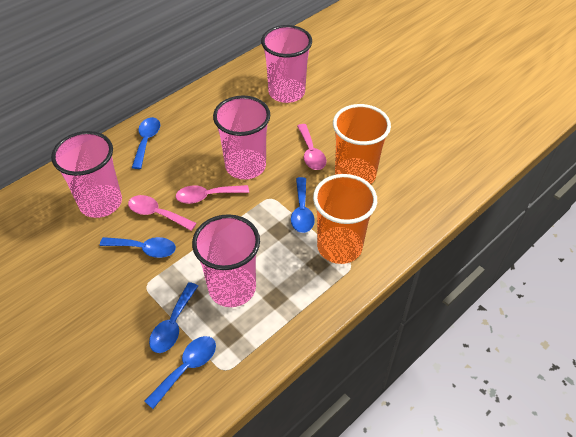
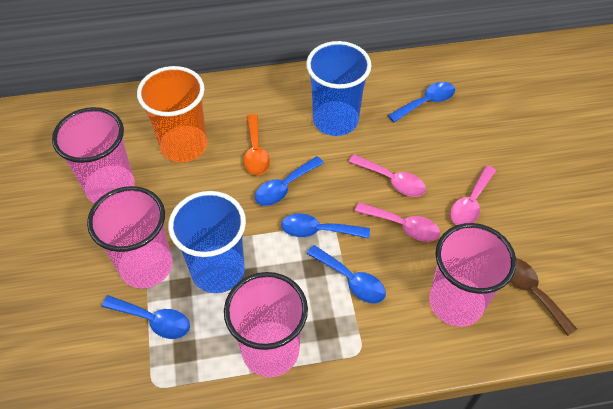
blue cup: 0 -> 2
brown spoon: 0 -> 1
orange cup: 2 -> 1
orange spoon: 0 -> 1

